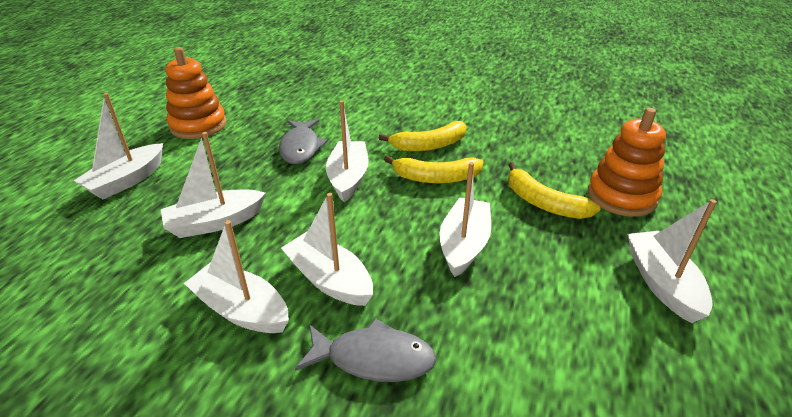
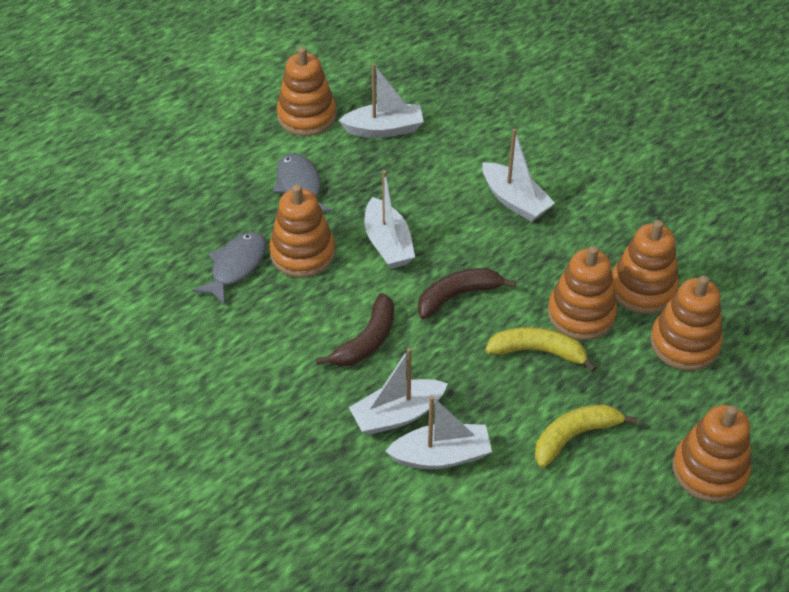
brown banana: 0 -> 2
orange stacking toy: 2 -> 6
white boat: 7 -> 5
yellow banana: 3 -> 2

